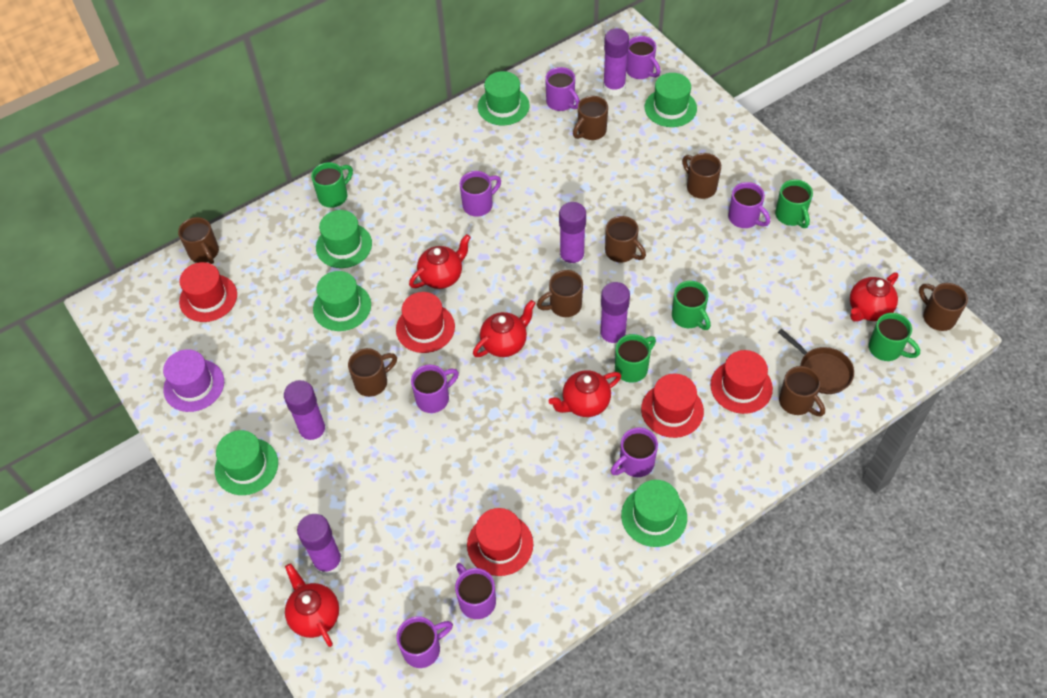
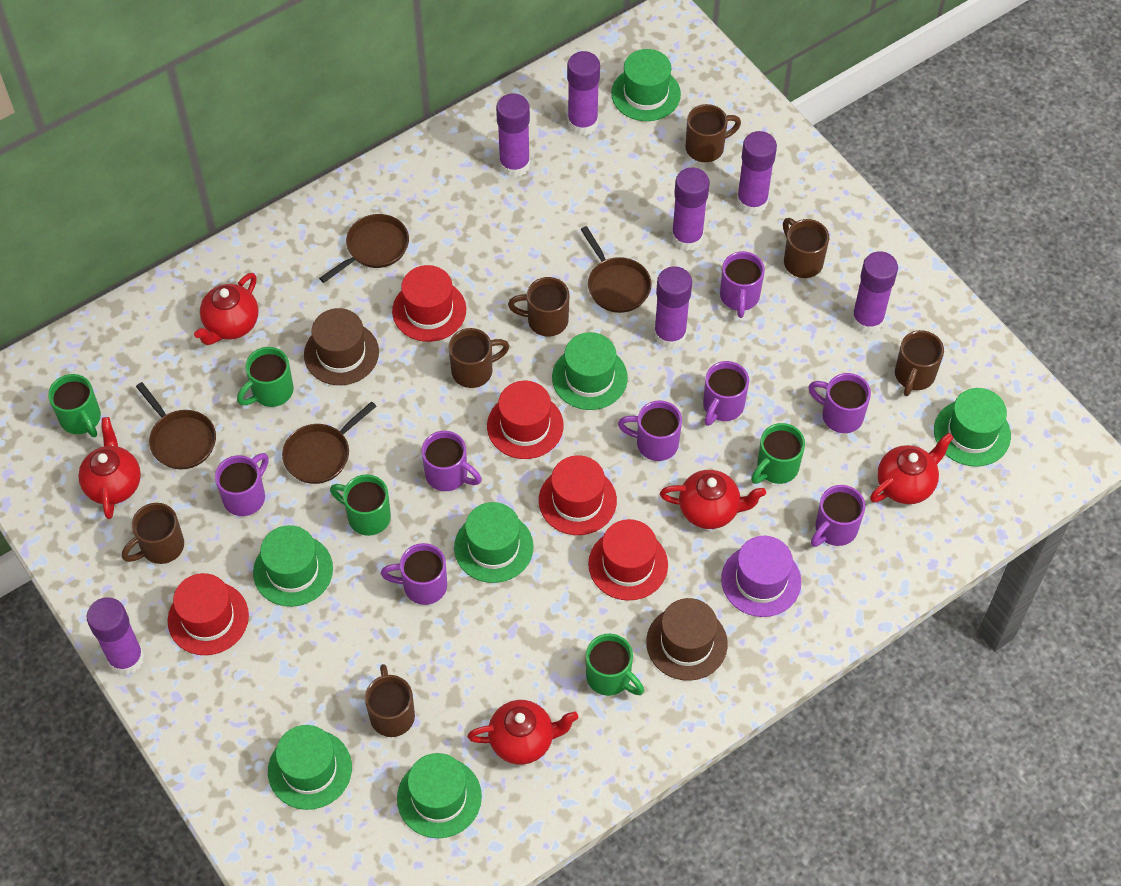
brown hat: 0 -> 2
brown mug: 8 -> 7
brown pan: 1 -> 4
green hat: 6 -> 7
purple glue stick: 5 -> 7

